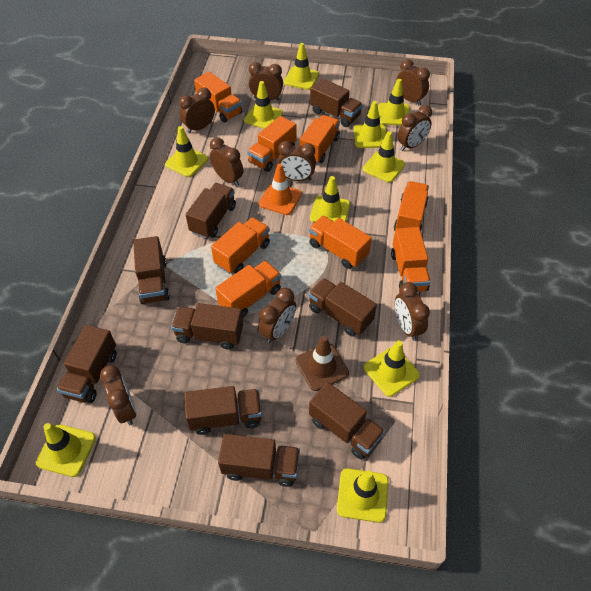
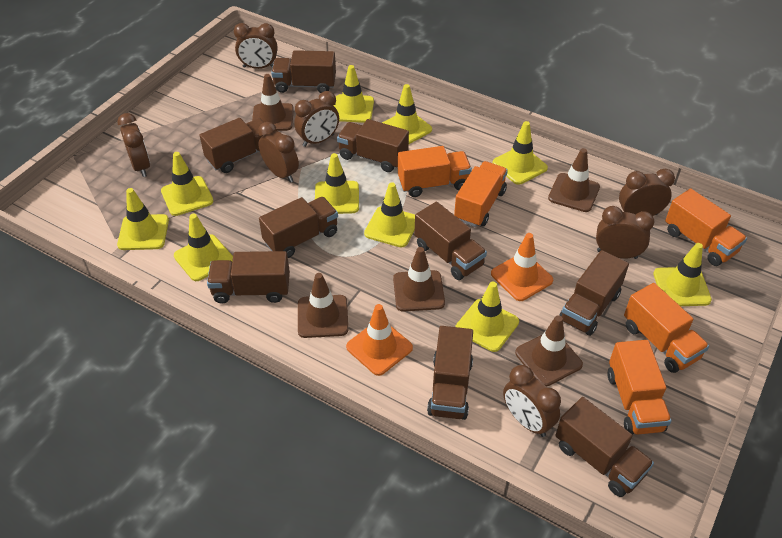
brown clock: 9 -> 7
brown traffic cone: 1 -> 5
orange traffic cone: 1 -> 2
orange truck: 8 -> 5

